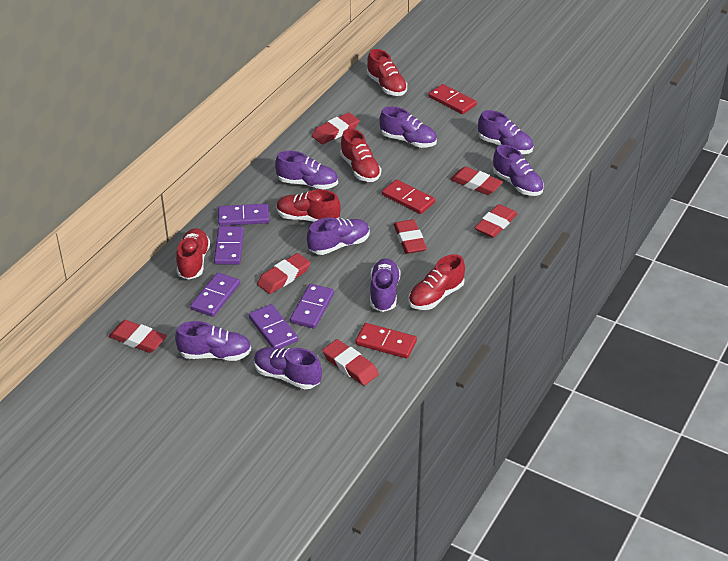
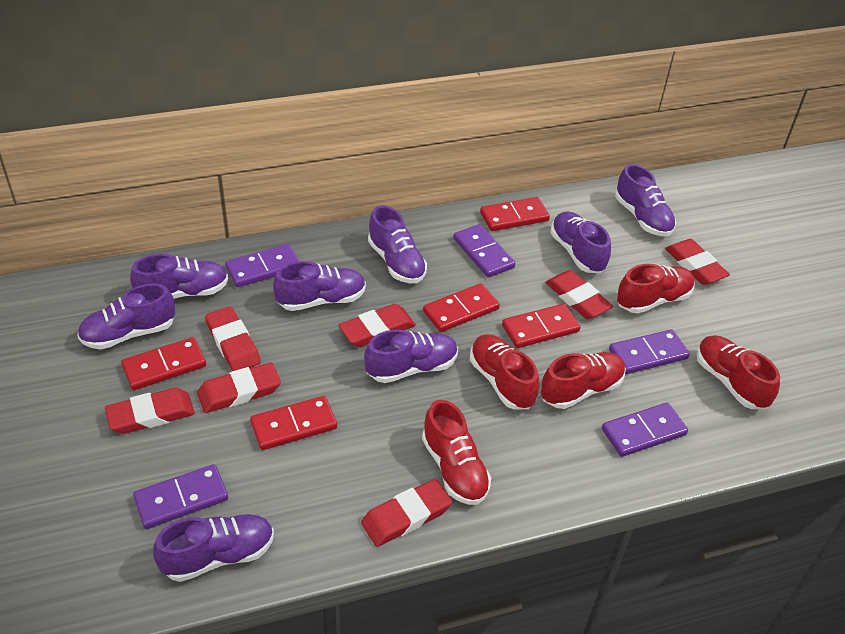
red domino: 3 -> 5

